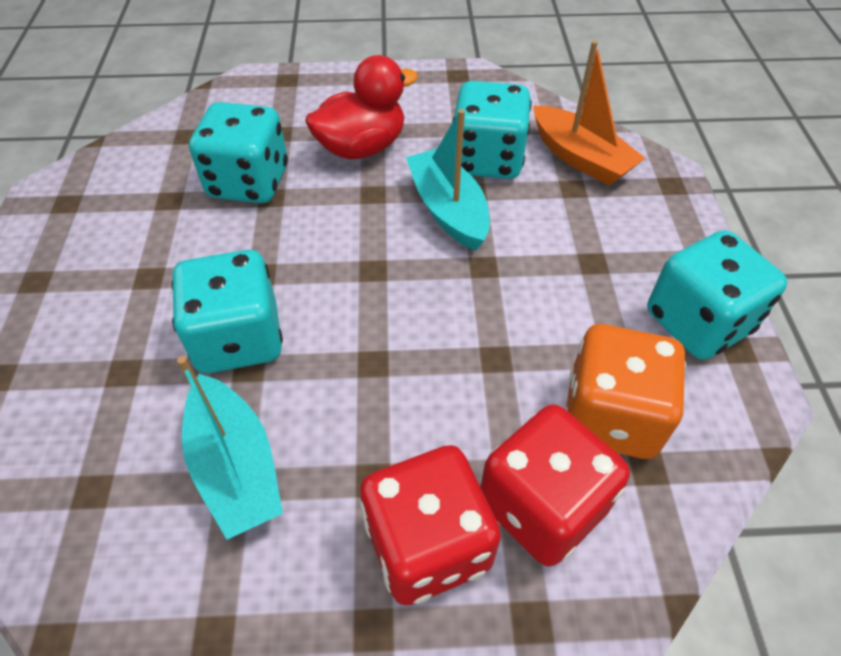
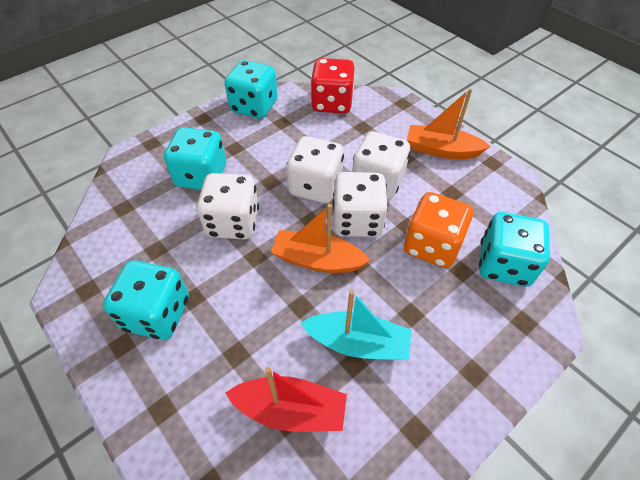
orange boat: 1 -> 2
red boat: 0 -> 1
red dice: 2 -> 1
red duck: 1 -> 0
turquoise boat: 2 -> 1
white dice: 0 -> 4

